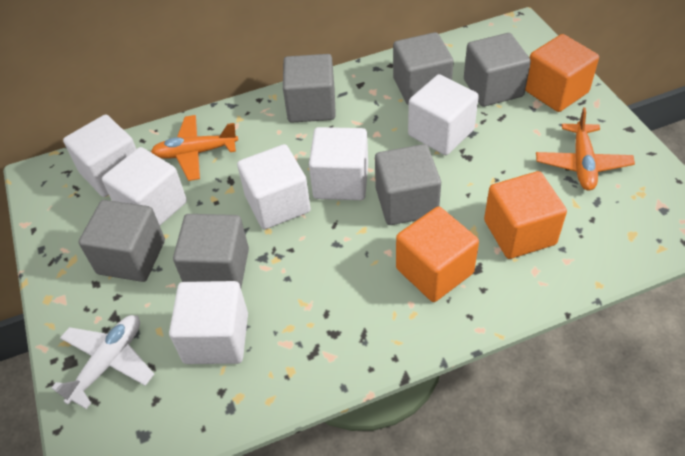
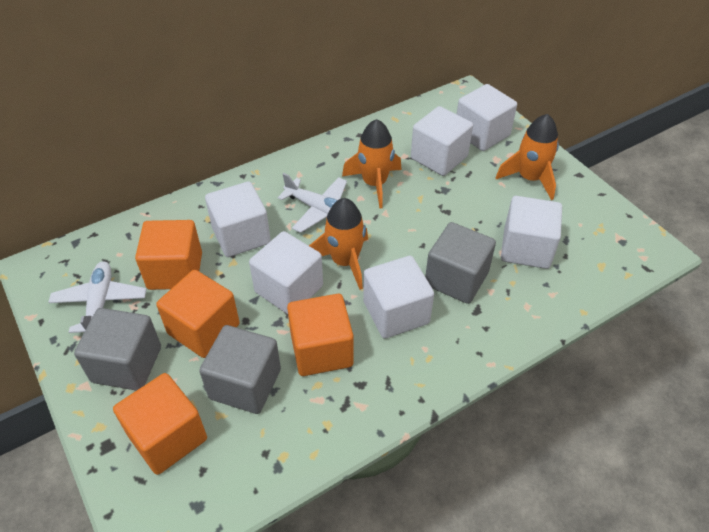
grey cube: 6 -> 3
orange cube: 3 -> 4
orange plane: 2 -> 0
orange rocket: 0 -> 3
white plane: 1 -> 2

